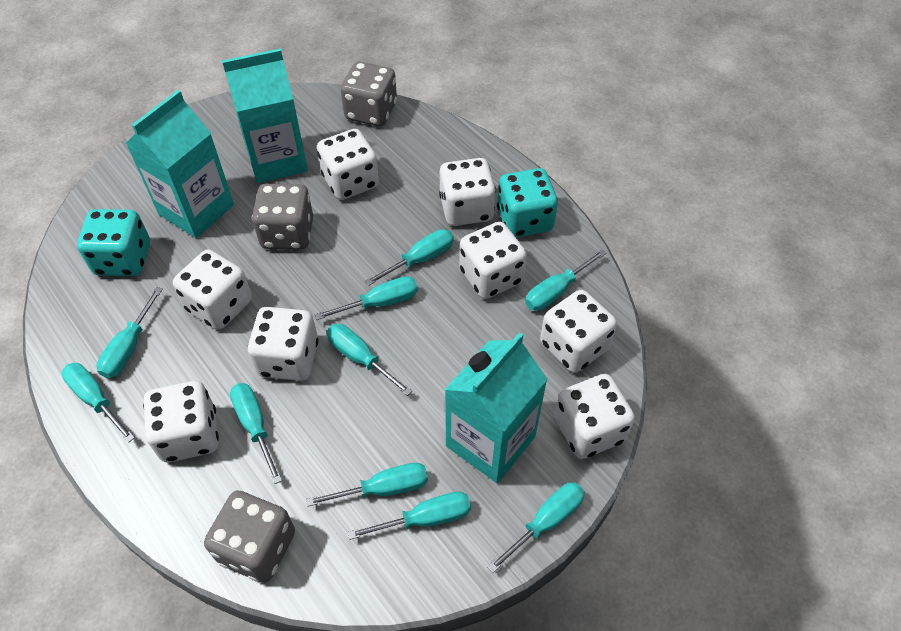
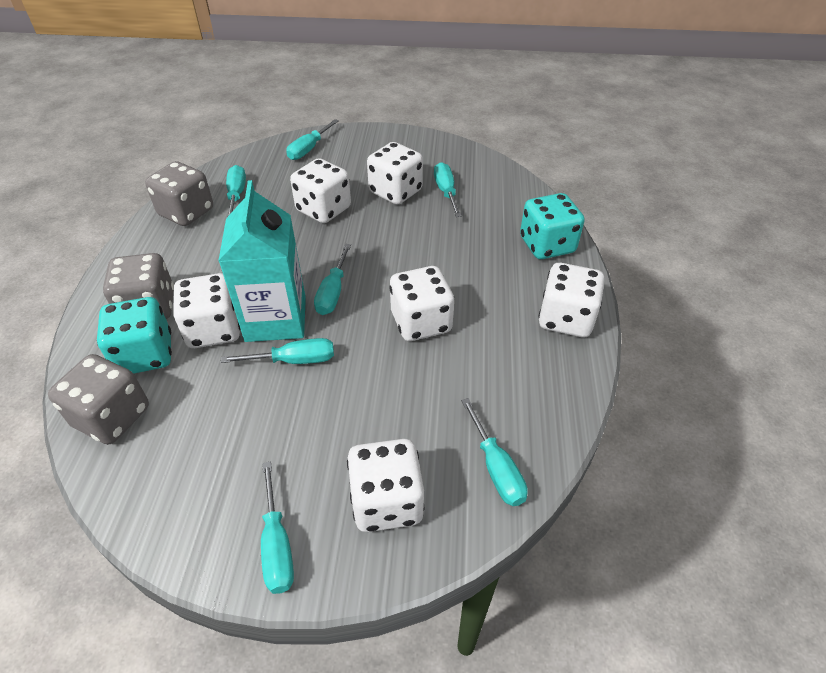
turquoise carton: 3 -> 1
turquoise screwdriver: 10 -> 7
white dice: 8 -> 6

